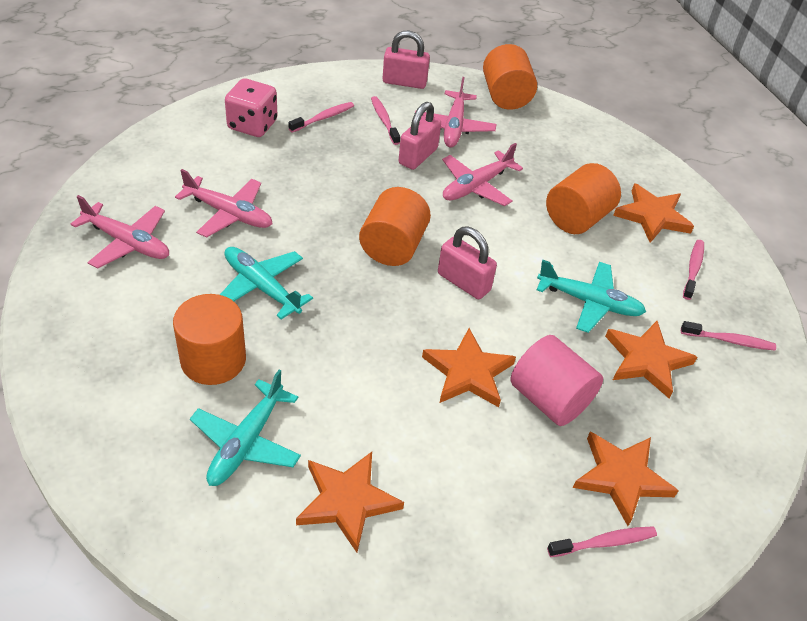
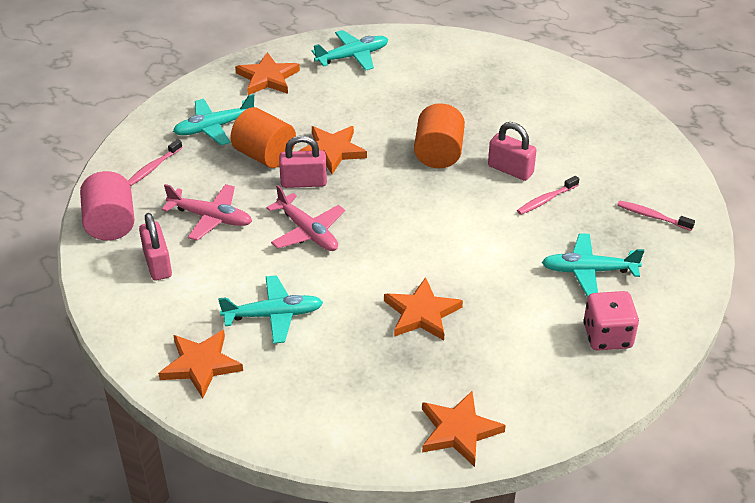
orange cylinder: 4 -> 2
pink plane: 4 -> 2
pink toothbrush: 5 -> 3
turquoise plane: 3 -> 4

